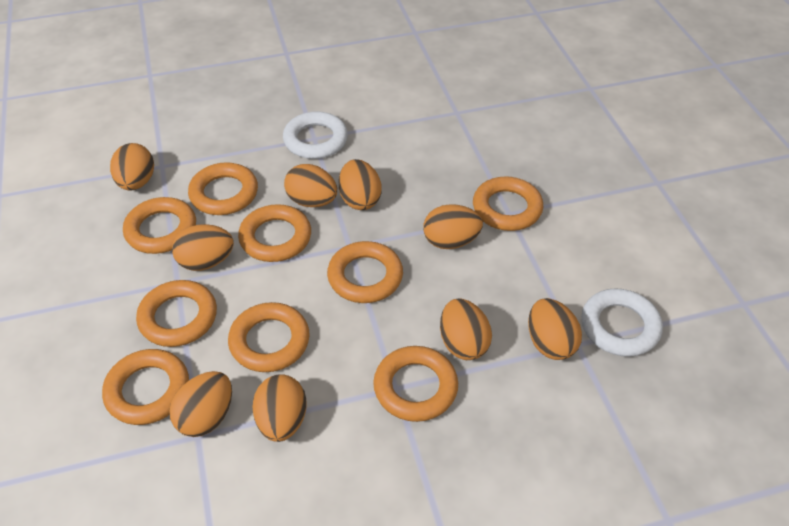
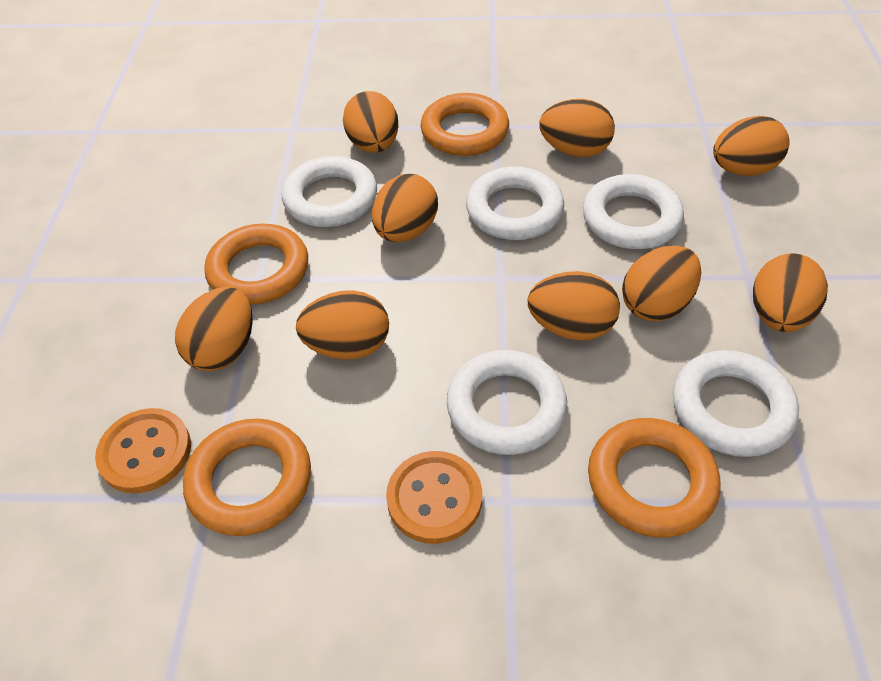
orange button: 0 -> 2
orange ring: 9 -> 4
white ring: 2 -> 5

